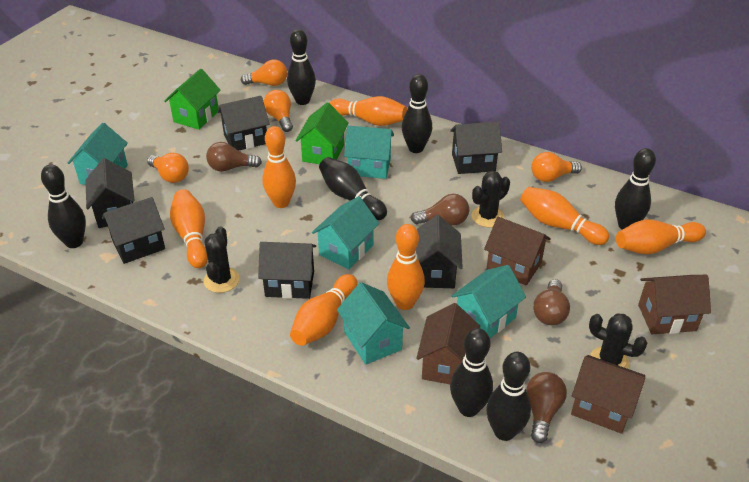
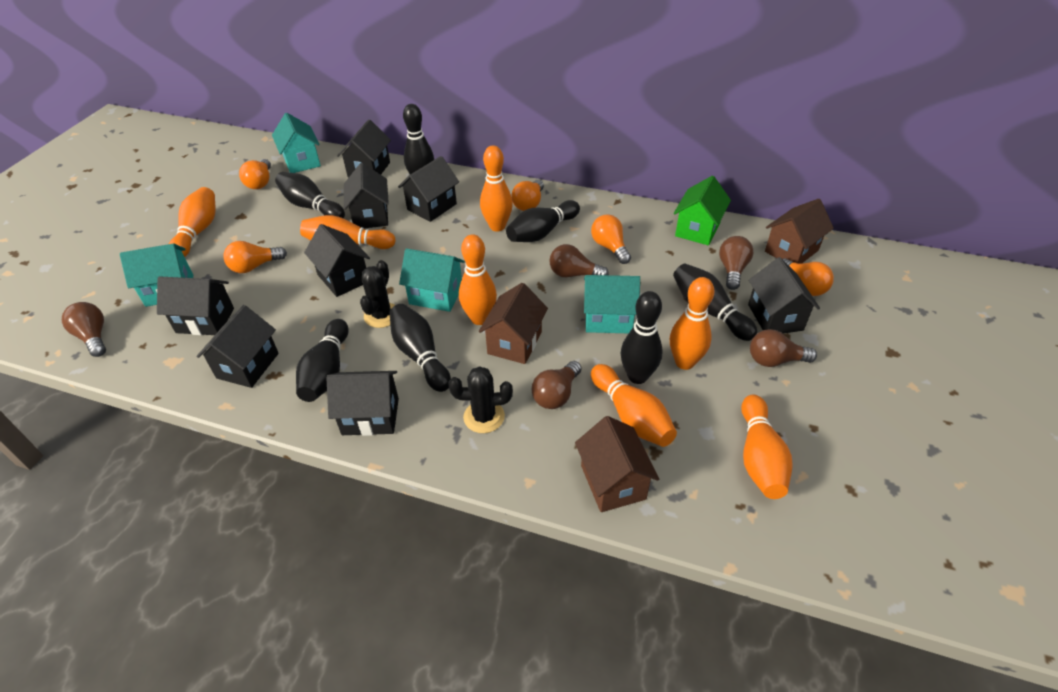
black cactus: 3 -> 2
black house: 6 -> 8
brown house: 4 -> 3
brown light bulb: 4 -> 5
green house: 2 -> 1
orange light bulb: 4 -> 5
turquoise house: 5 -> 4

